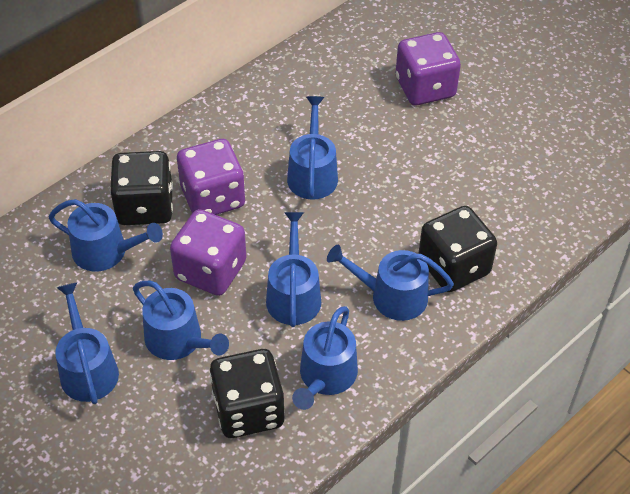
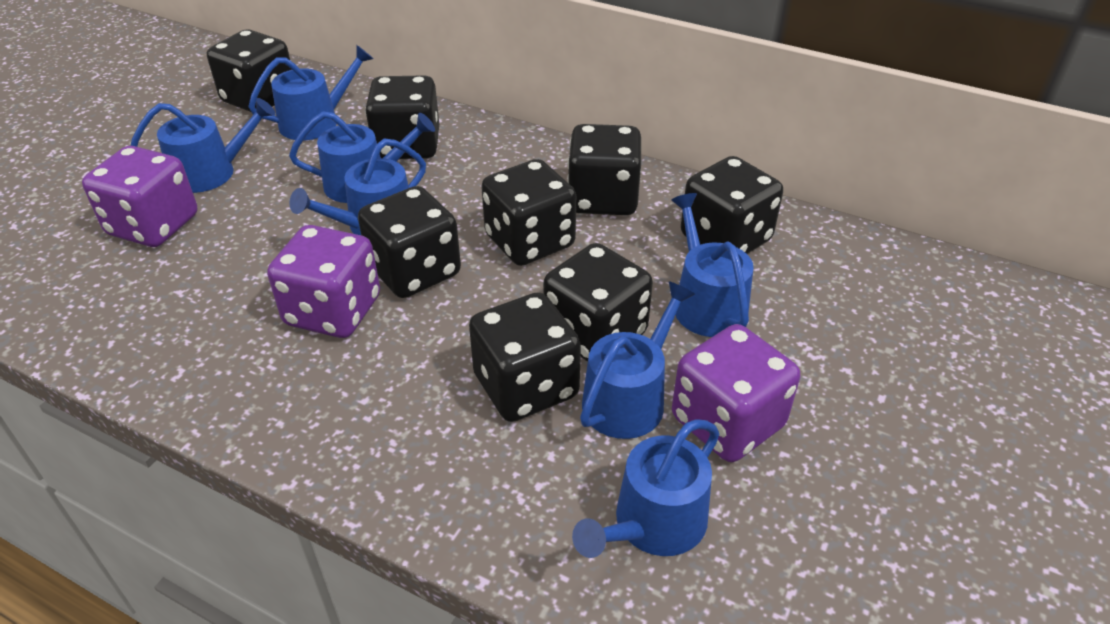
black dice: 3 -> 8

